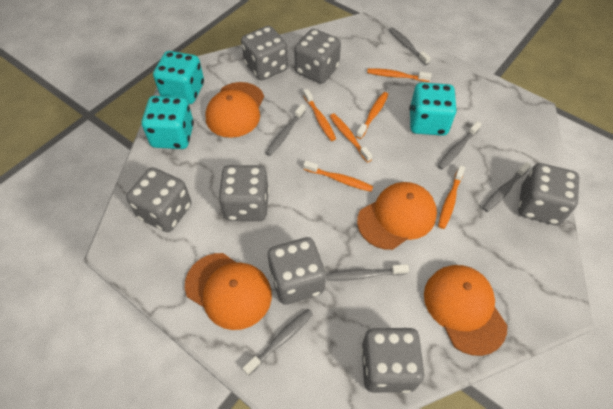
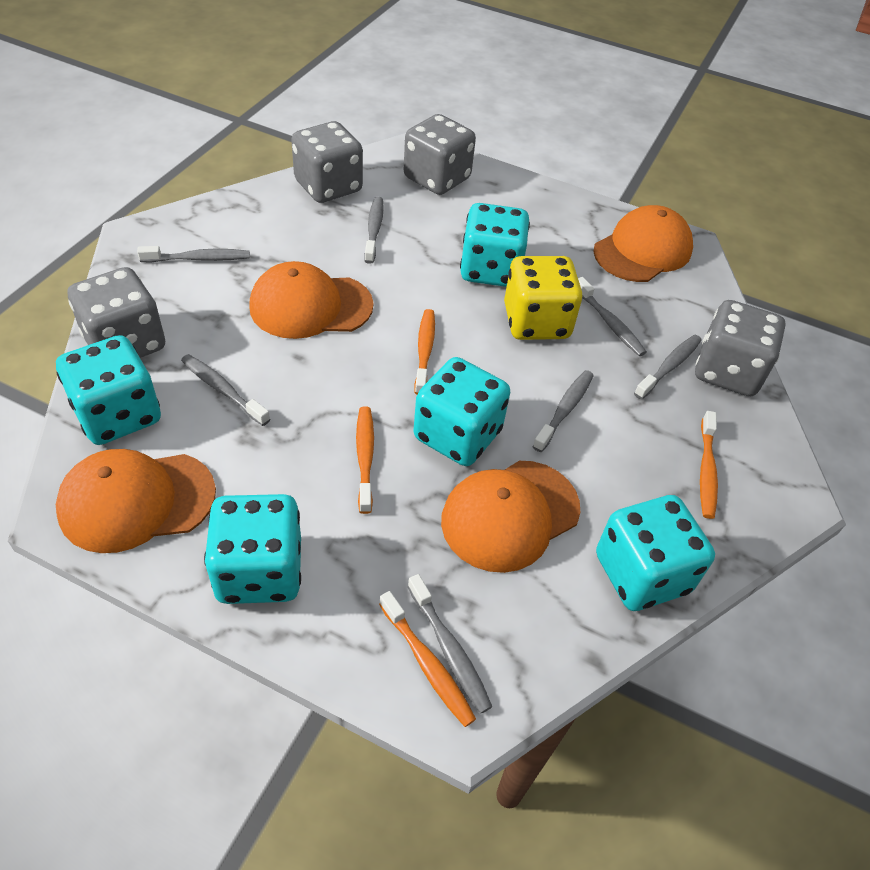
grey dice: 7 -> 4
grey toothbrush: 6 -> 7
orange toothbrush: 6 -> 4
turquoise dice: 3 -> 5
yellow dice: 0 -> 1

